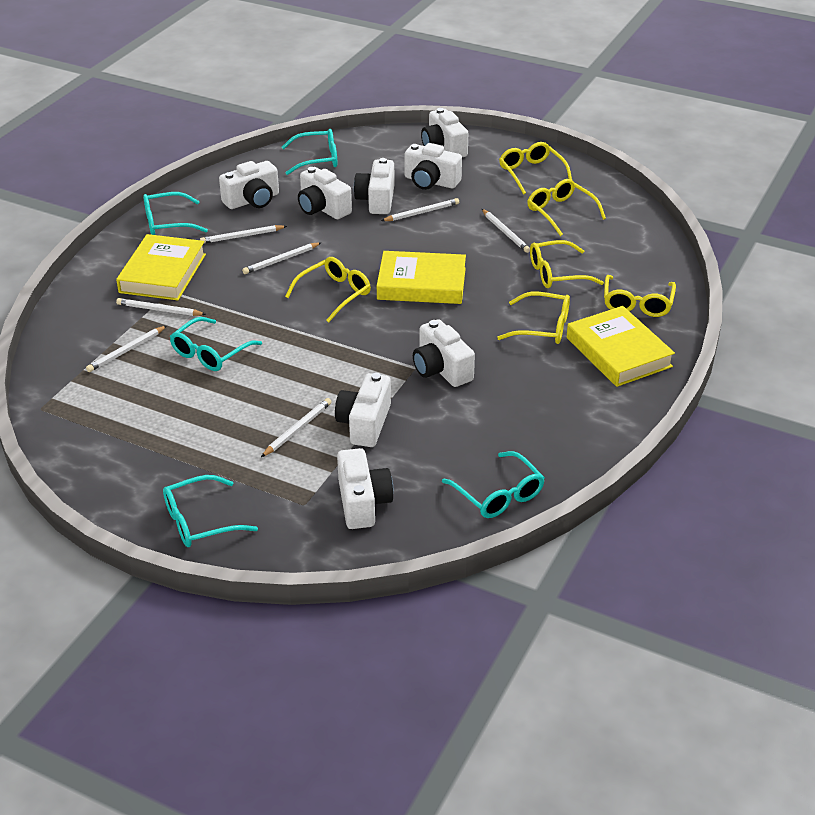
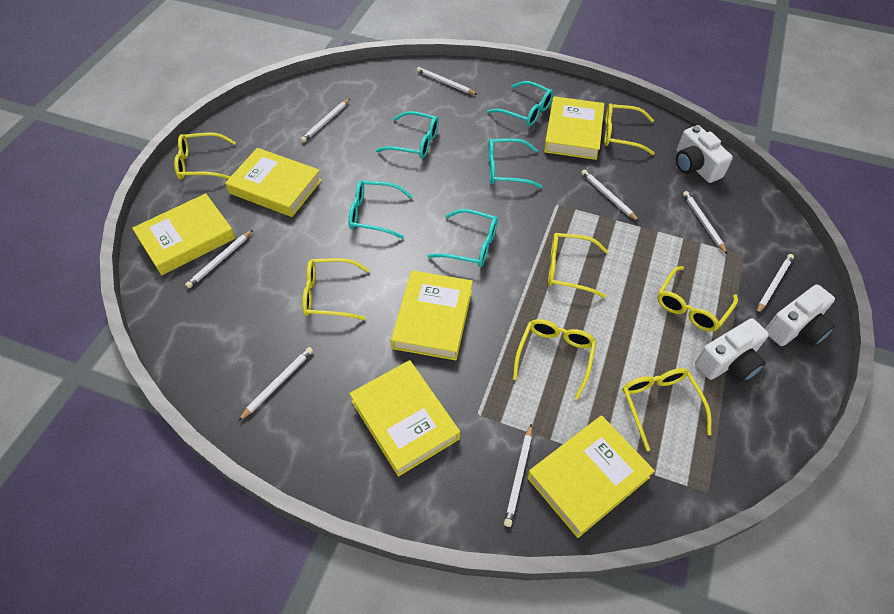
white camera: 8 -> 3
white pencil: 7 -> 8
yellow book: 3 -> 6
yellow glasses: 6 -> 7

